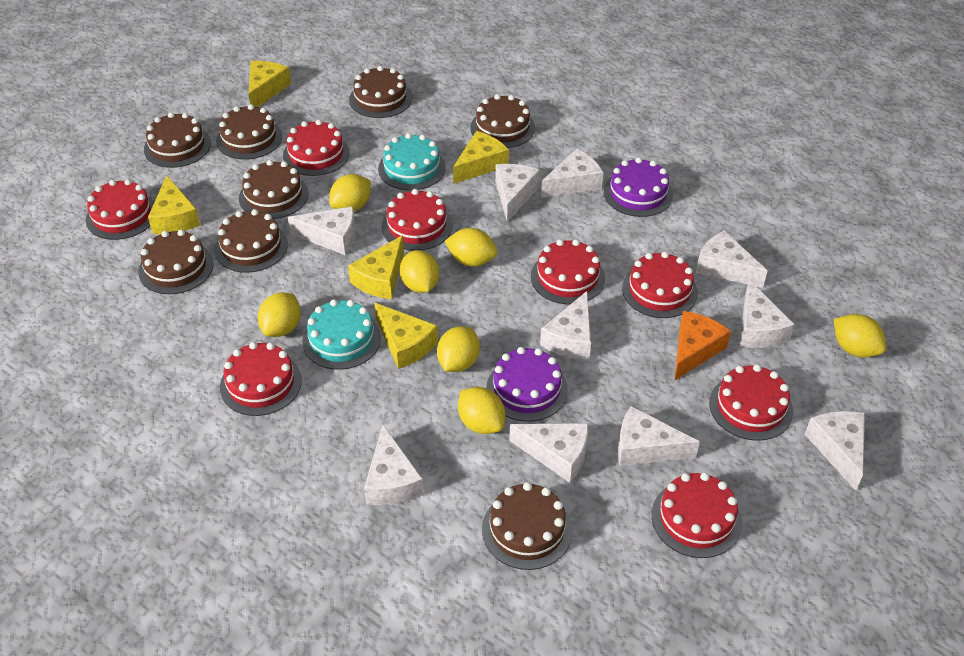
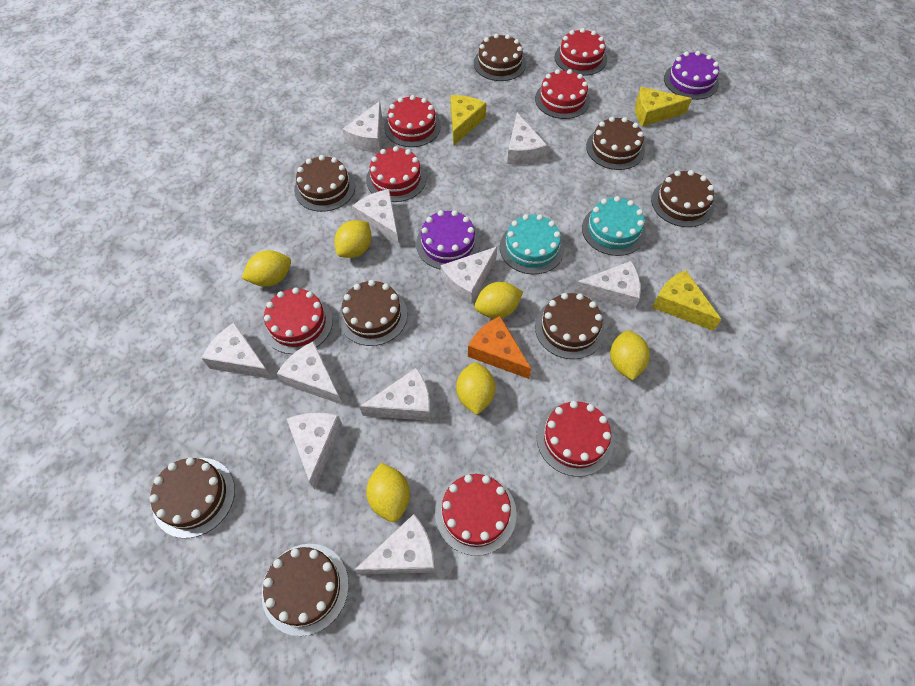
red cake: 8 -> 7
yellow cheese: 5 -> 3
yellow lemon: 7 -> 6

